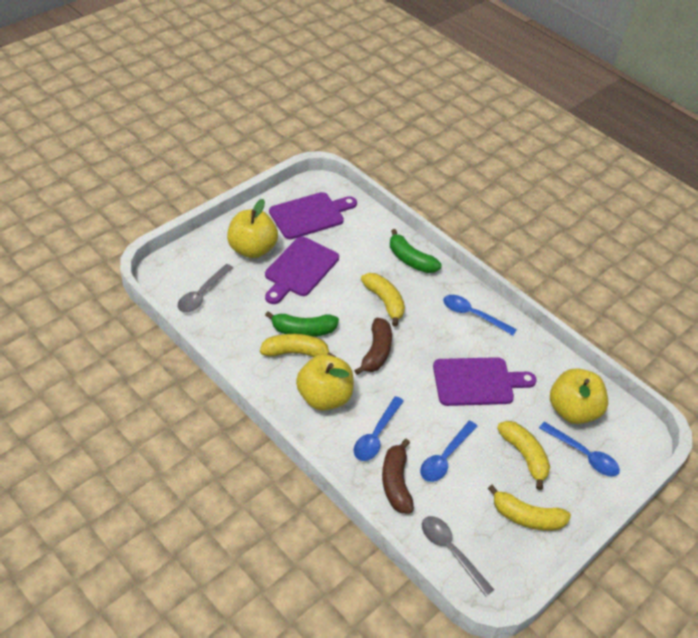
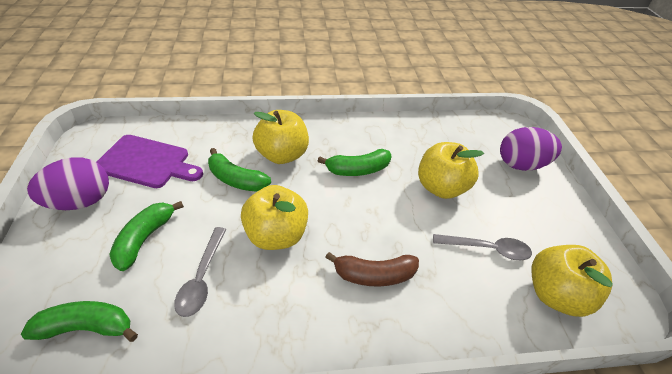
blue spoon: 4 -> 0
brown banana: 2 -> 1
green banana: 2 -> 4
purple cutting board: 3 -> 1
purple egg: 0 -> 2
yellow apple: 3 -> 4
yellow banana: 4 -> 0

